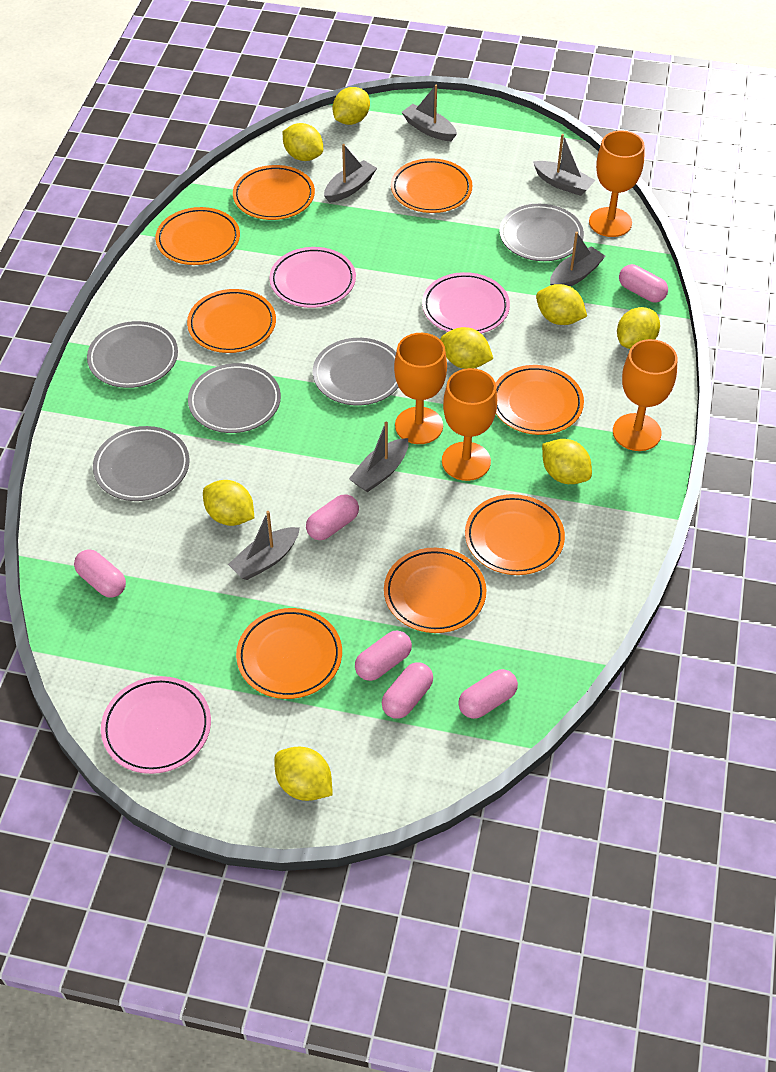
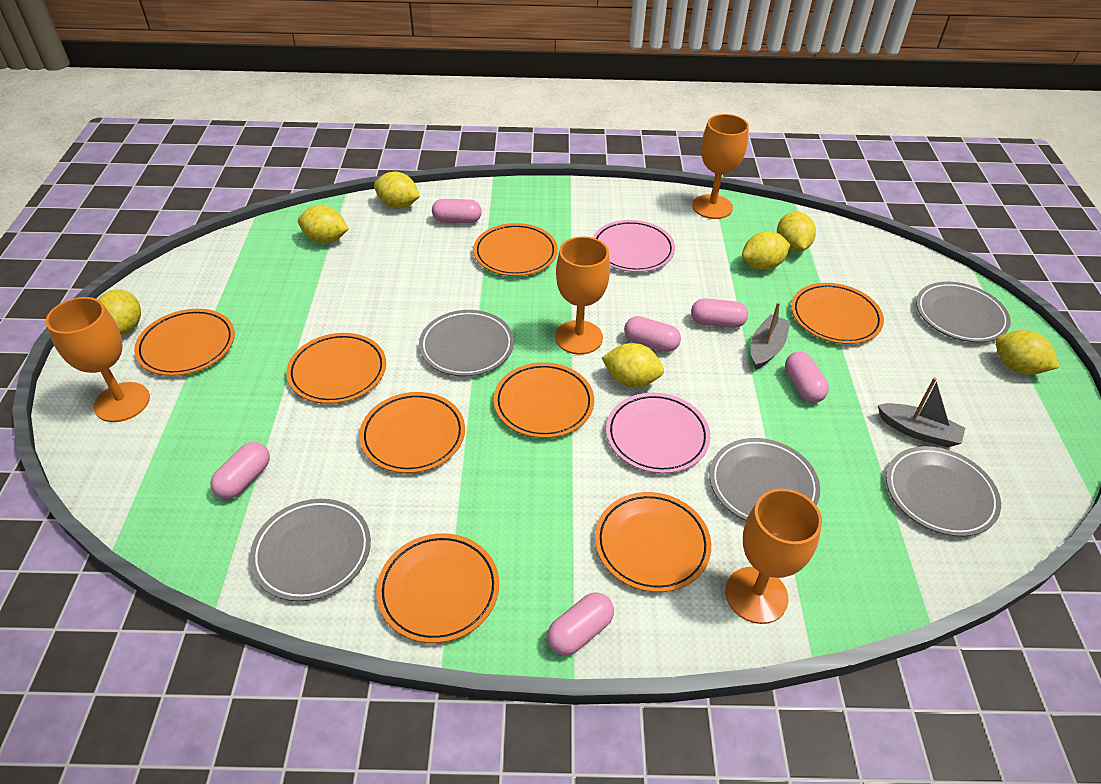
grey boat: 6 -> 2
pink plate: 3 -> 2
yellow lemon: 8 -> 7

